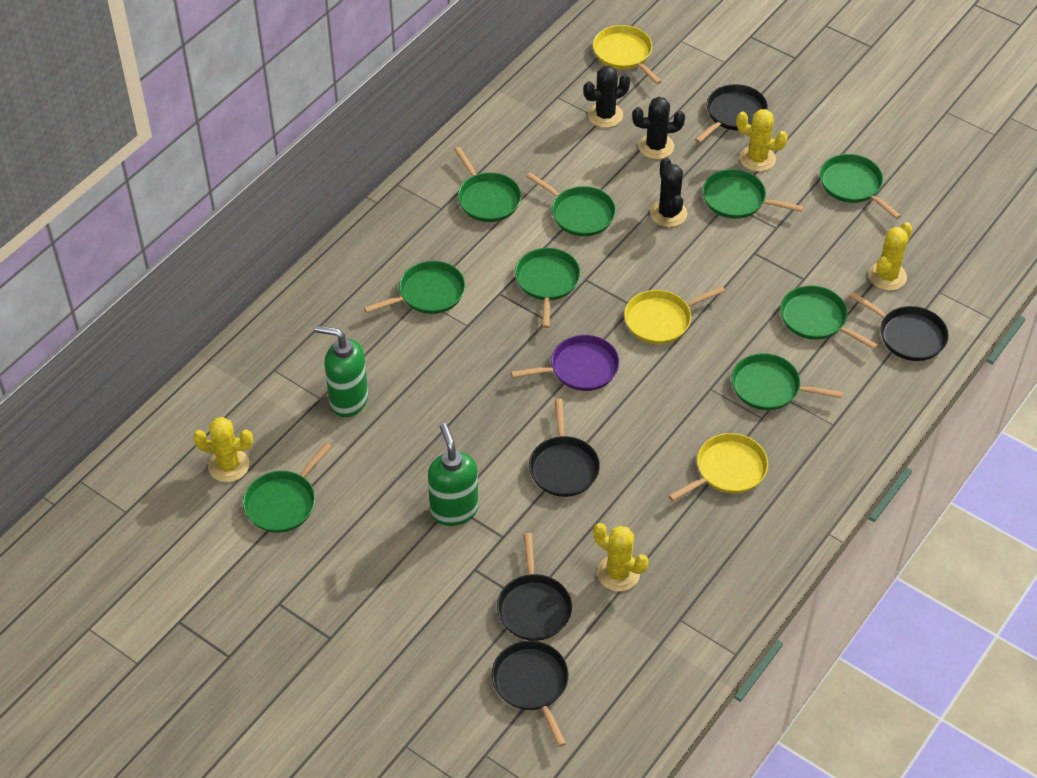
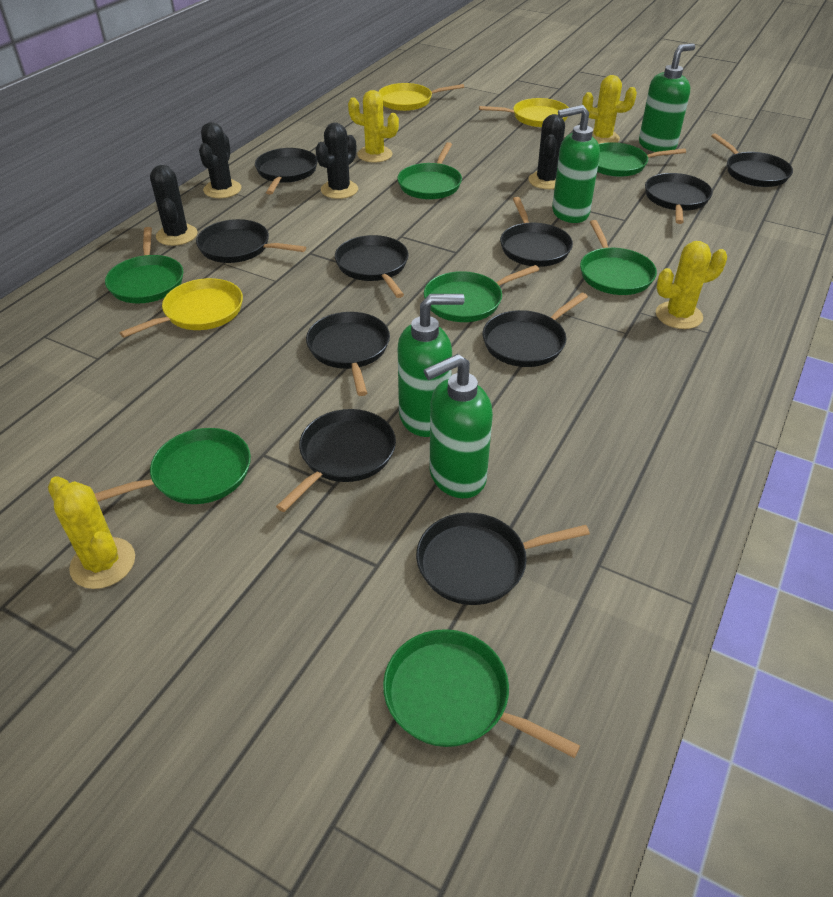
black cactus: 3 -> 4
black pan: 5 -> 10
green pan: 9 -> 7
green soap dispenser: 2 -> 4
purple pan: 1 -> 0

